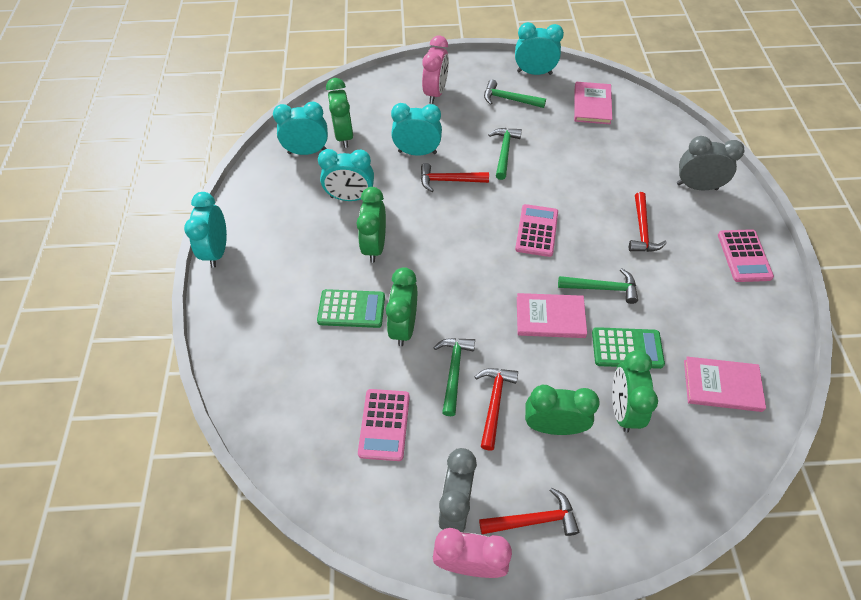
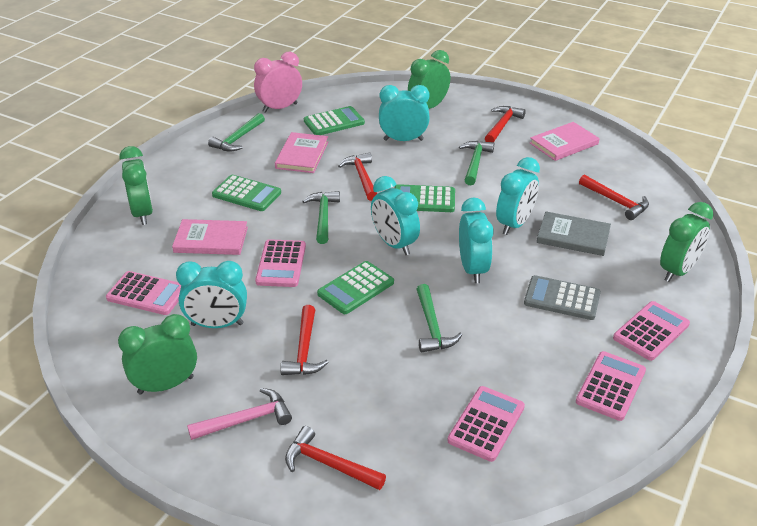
green calculator: 2 -> 4
green clock: 5 -> 4
grey book: 0 -> 1
grey calculator: 0 -> 1
grey clock: 2 -> 0
pink calculator: 3 -> 5
pink clock: 2 -> 1
pink hammer: 0 -> 1
red hammer: 4 -> 5

